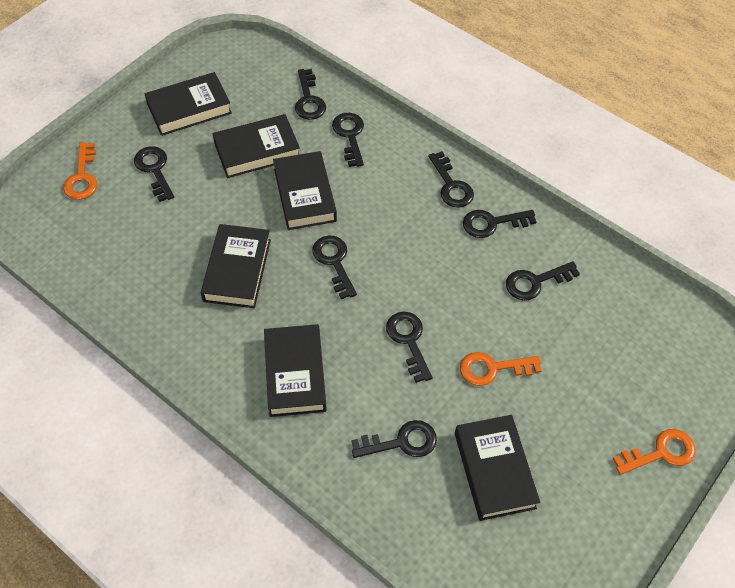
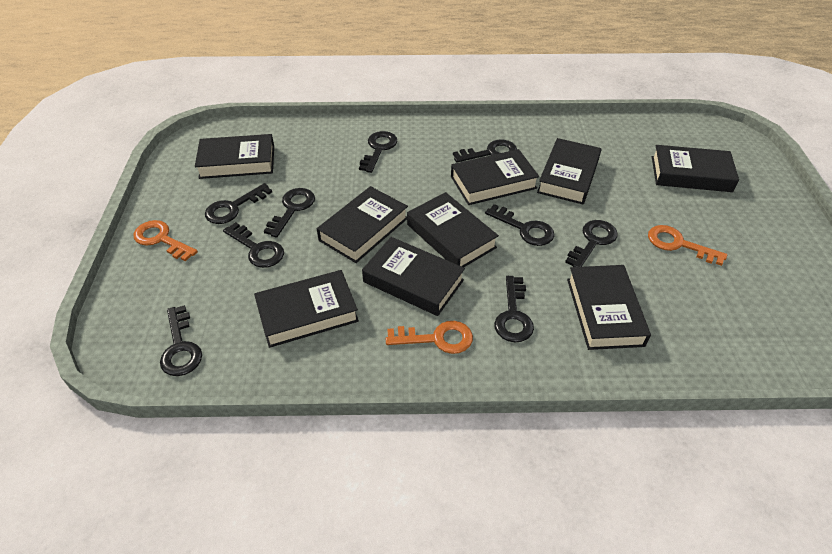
black book: 6 -> 9

